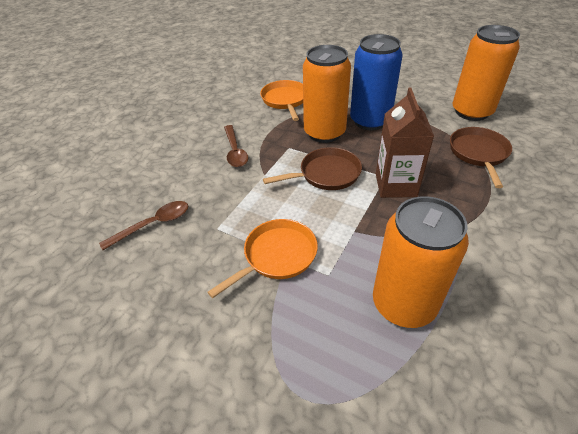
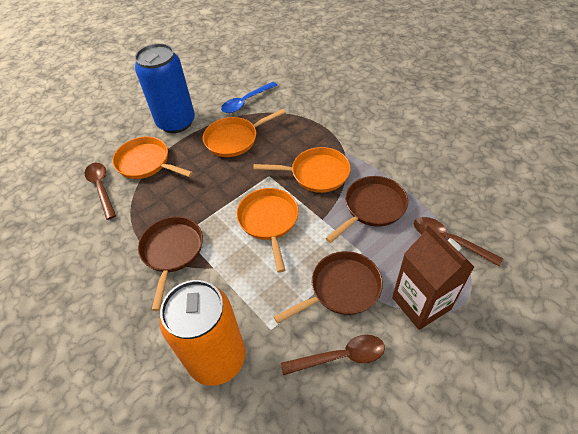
blue spoon: 0 -> 1
brown pan: 2 -> 3
brown spoon: 2 -> 3
orange can: 3 -> 1
orange pan: 2 -> 4

